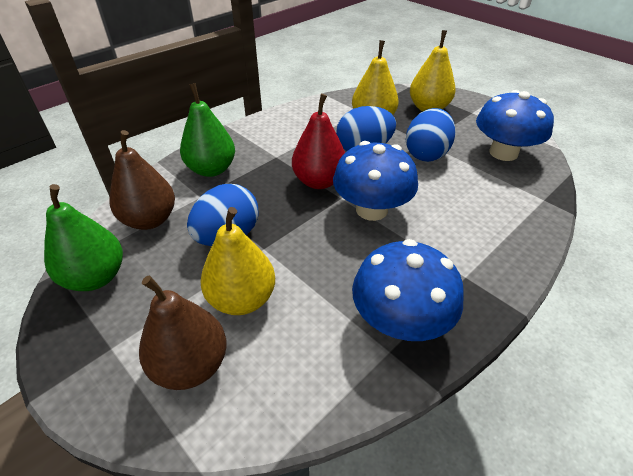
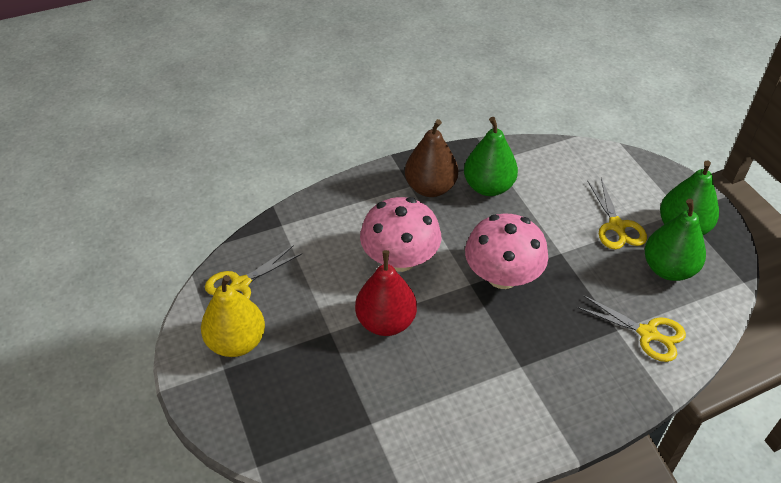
blue egg: 3 -> 0
blue mushroom: 3 -> 0
brown pear: 2 -> 1
green pear: 2 -> 3
pink mushroom: 0 -> 2
yellow pear: 3 -> 1
yellow scissors: 0 -> 3

